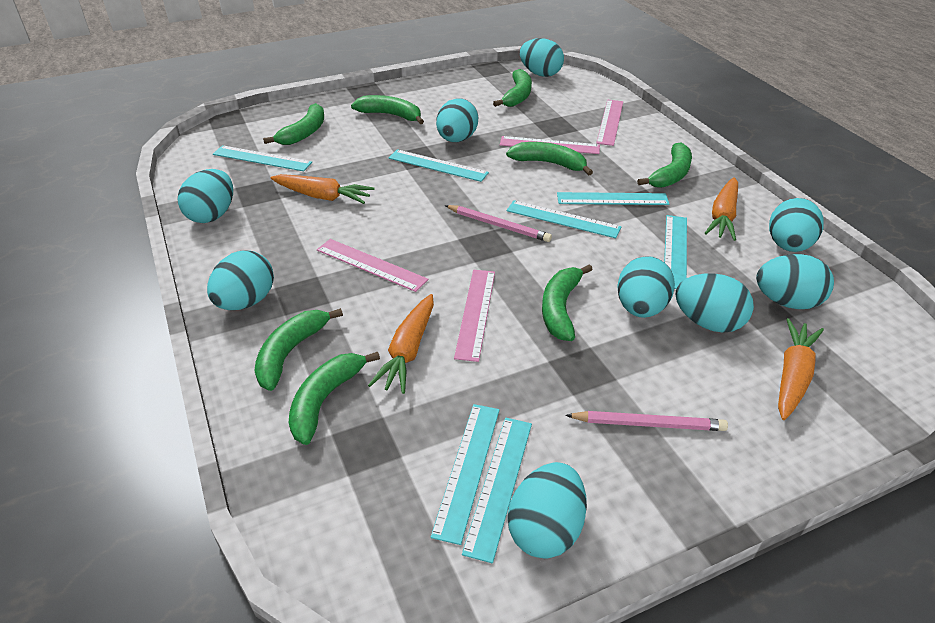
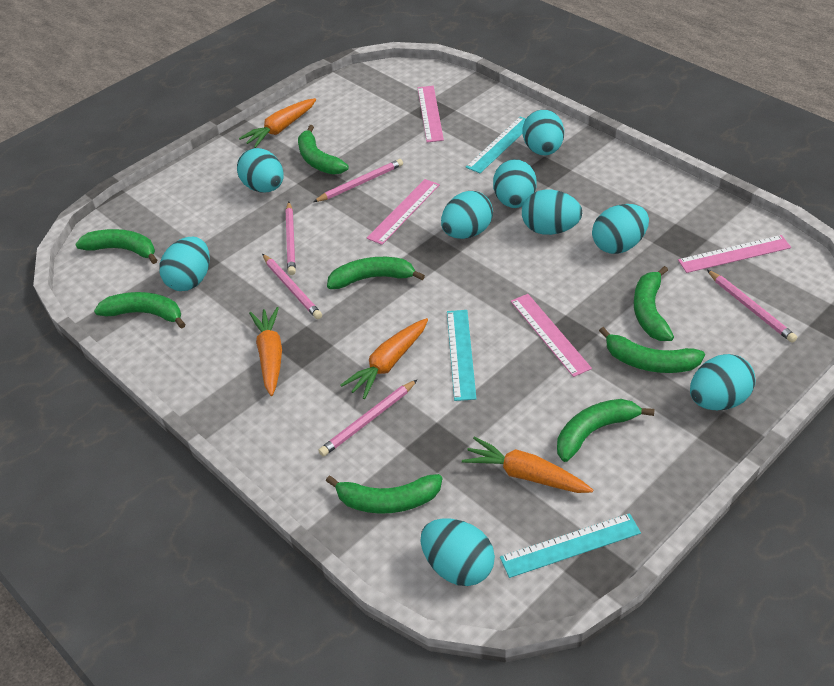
pink pencil: 2 -> 5
turquoise ruler: 7 -> 3

